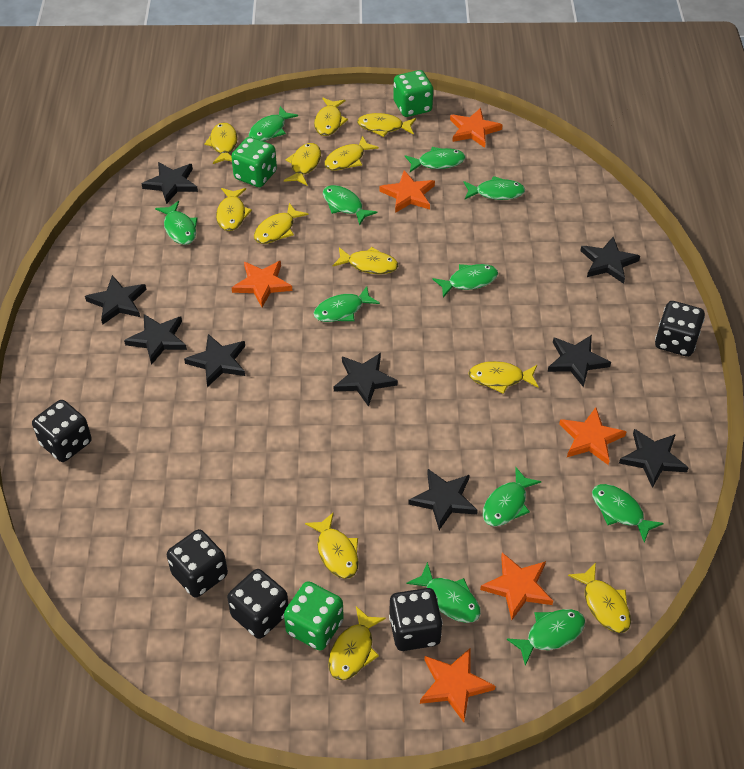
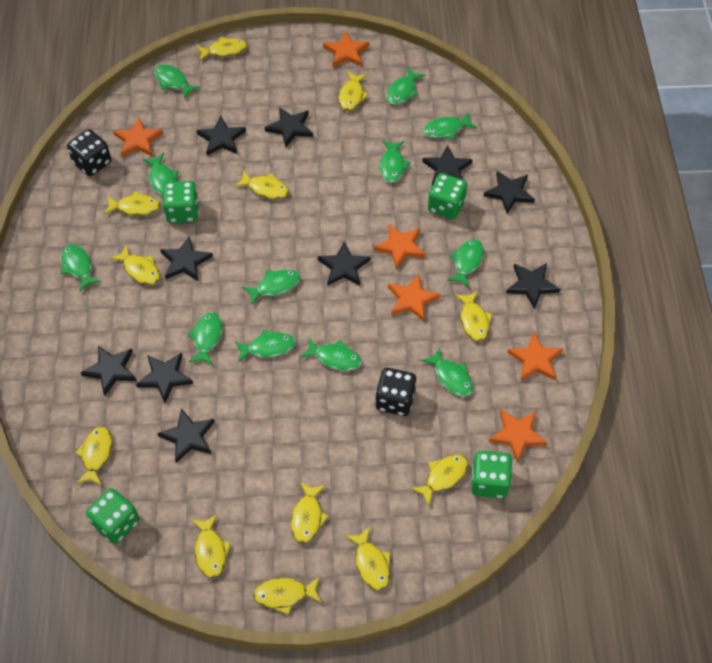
black dice: 5 -> 2
black star: 9 -> 10
green dice: 3 -> 4
green fish: 11 -> 12

